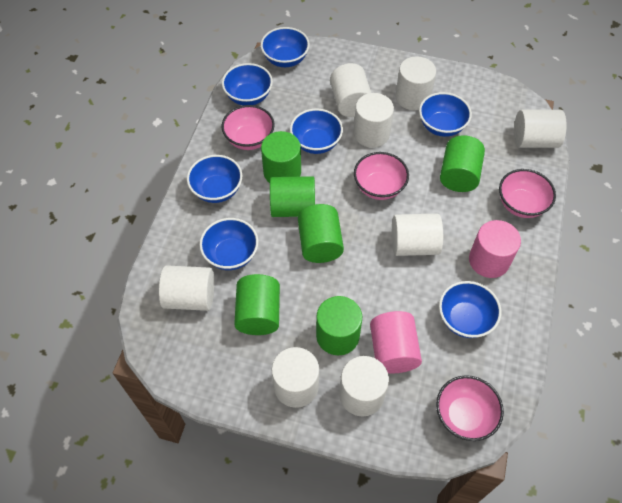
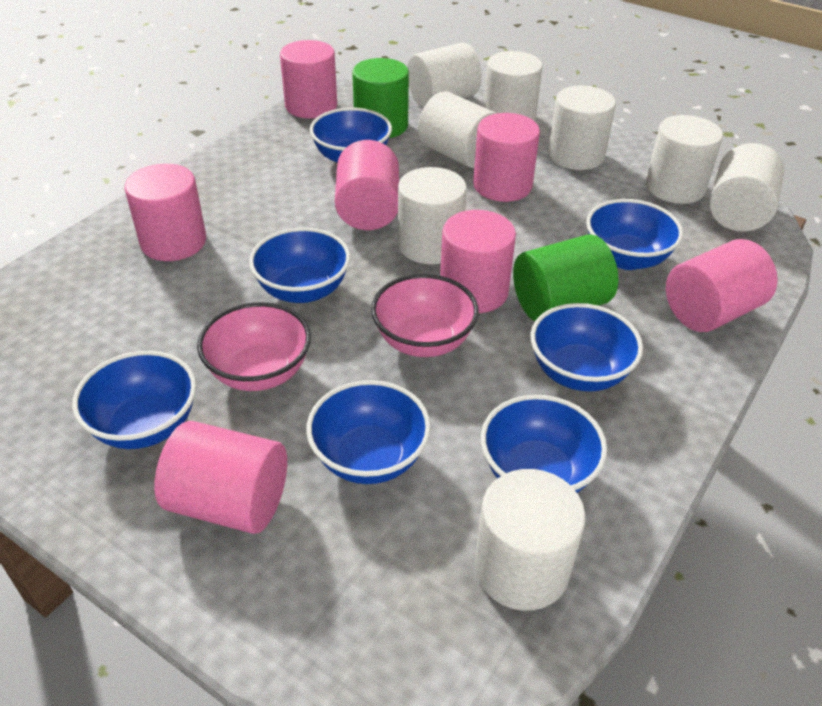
green cylinder: 6 -> 2
pink bowl: 4 -> 2
pink cylinder: 2 -> 7

